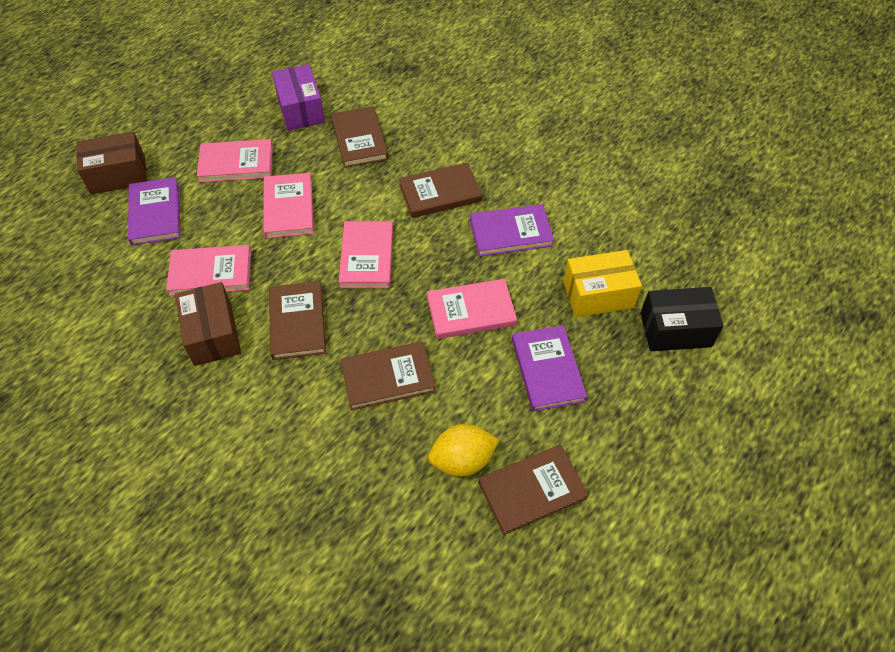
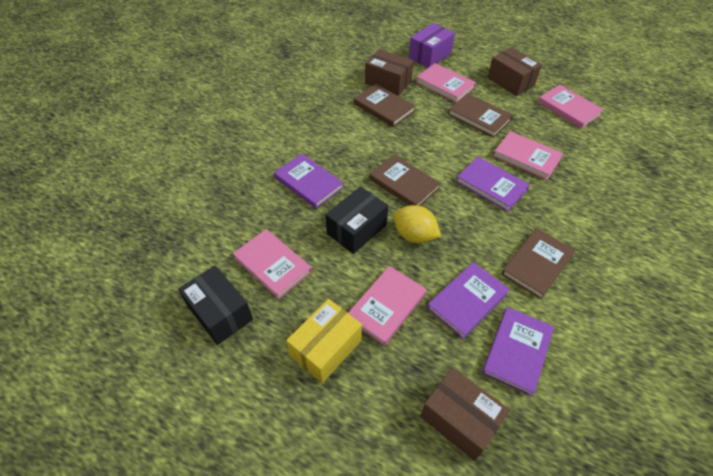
black box: 1 -> 2
brown book: 5 -> 4
brown box: 2 -> 3
purple book: 3 -> 4

